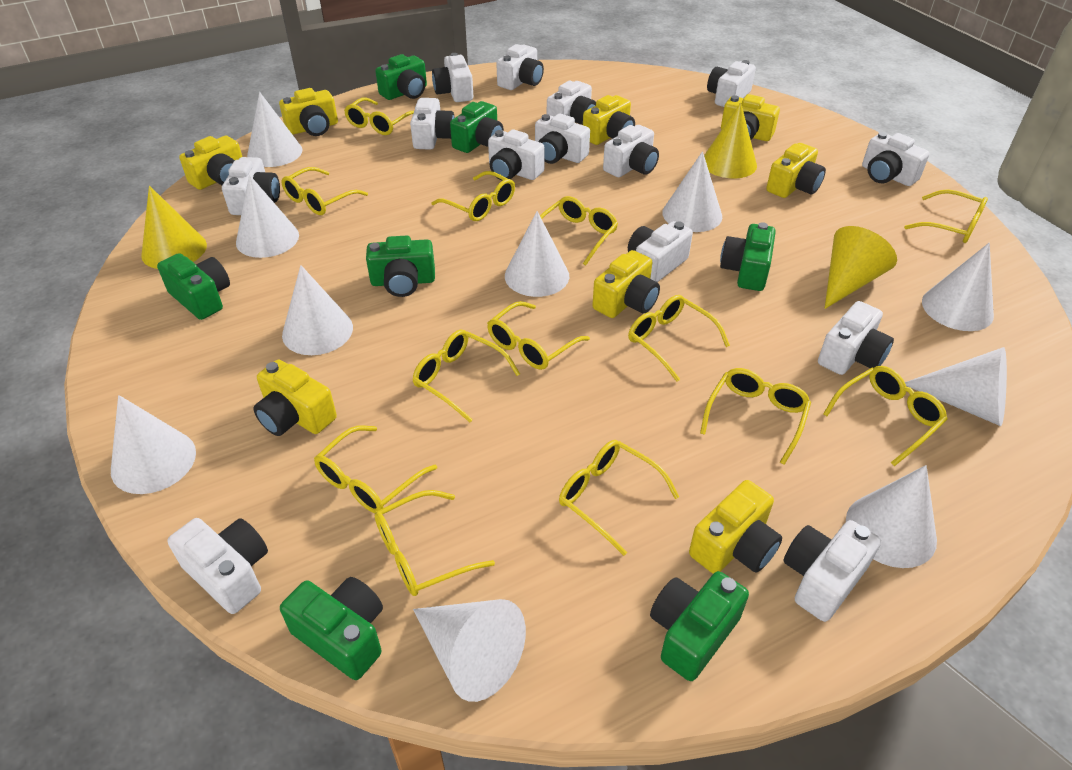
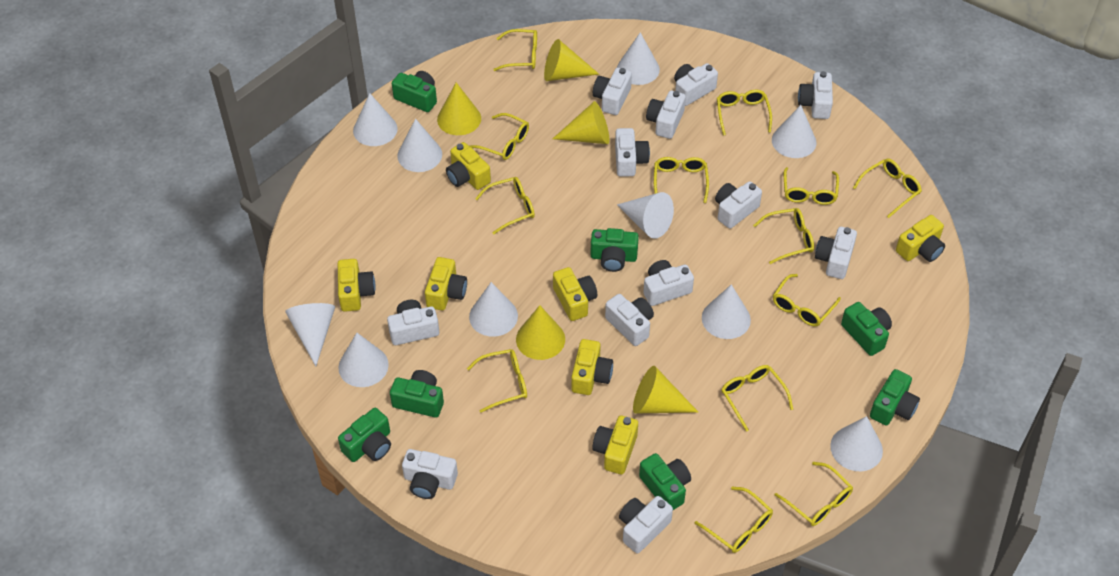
white camera: 14 -> 12
yellow camera: 8 -> 7
yellow cone: 3 -> 5

